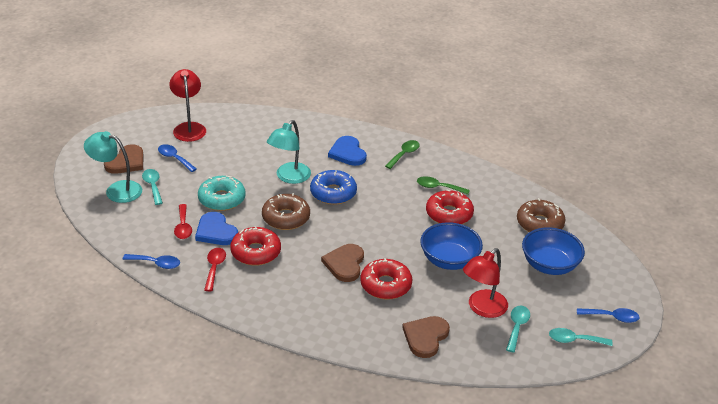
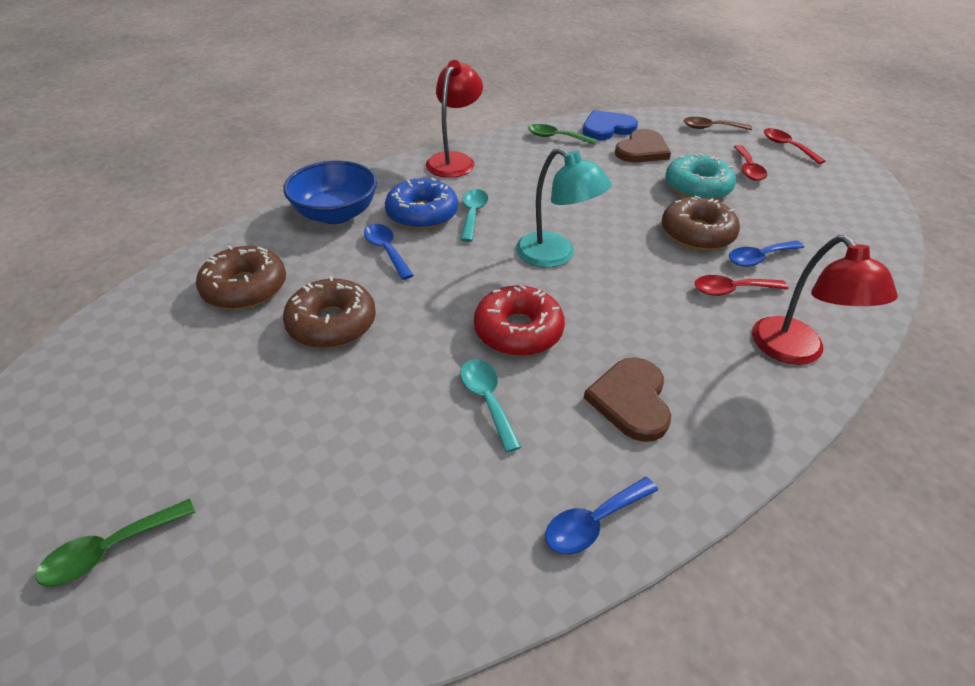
blue bowl: 2 -> 1
blue heart: 2 -> 1
brown donut: 2 -> 3
brown heart: 3 -> 2
brown spoon: 0 -> 1
red donut: 3 -> 1
red spoon: 2 -> 3
turquoise lamp: 2 -> 1
turquoise spoon: 3 -> 2

